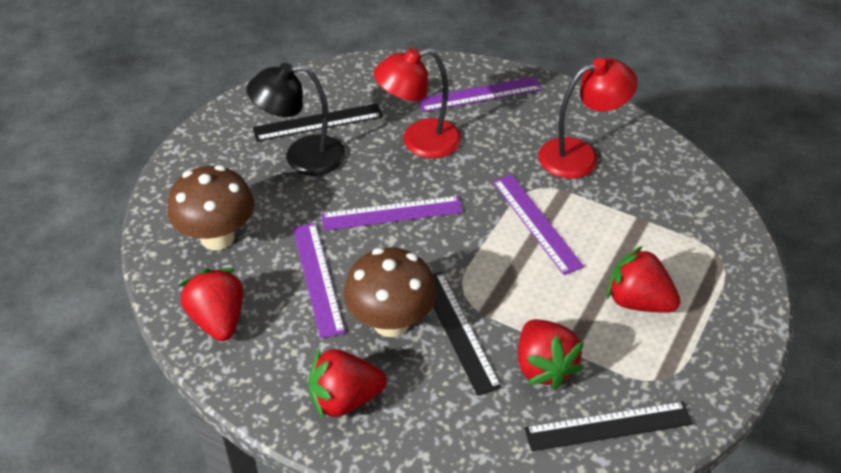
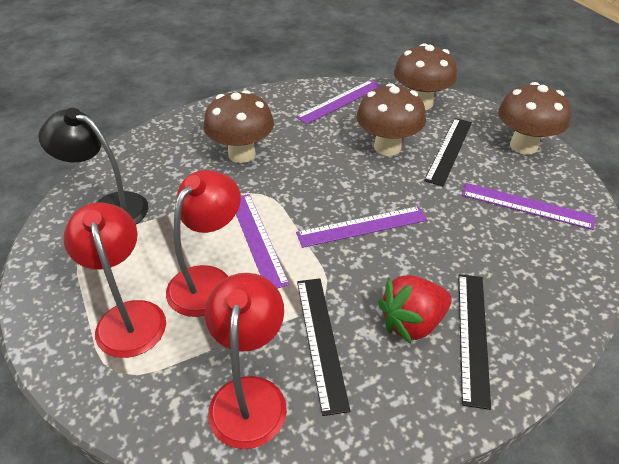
brown mushroom: 2 -> 4
red lamp: 2 -> 3
red strawberry: 4 -> 1

